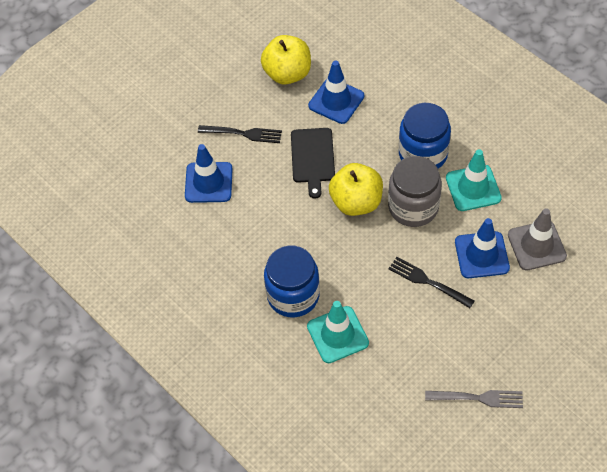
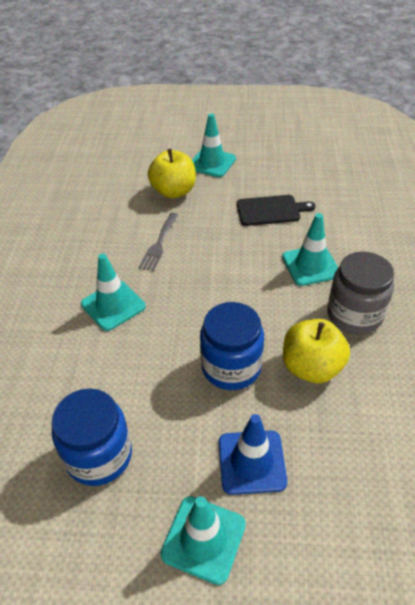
black fork: 2 -> 0
blue traffic cone: 3 -> 1
grey traffic cone: 1 -> 0
turquoise traffic cone: 2 -> 4

